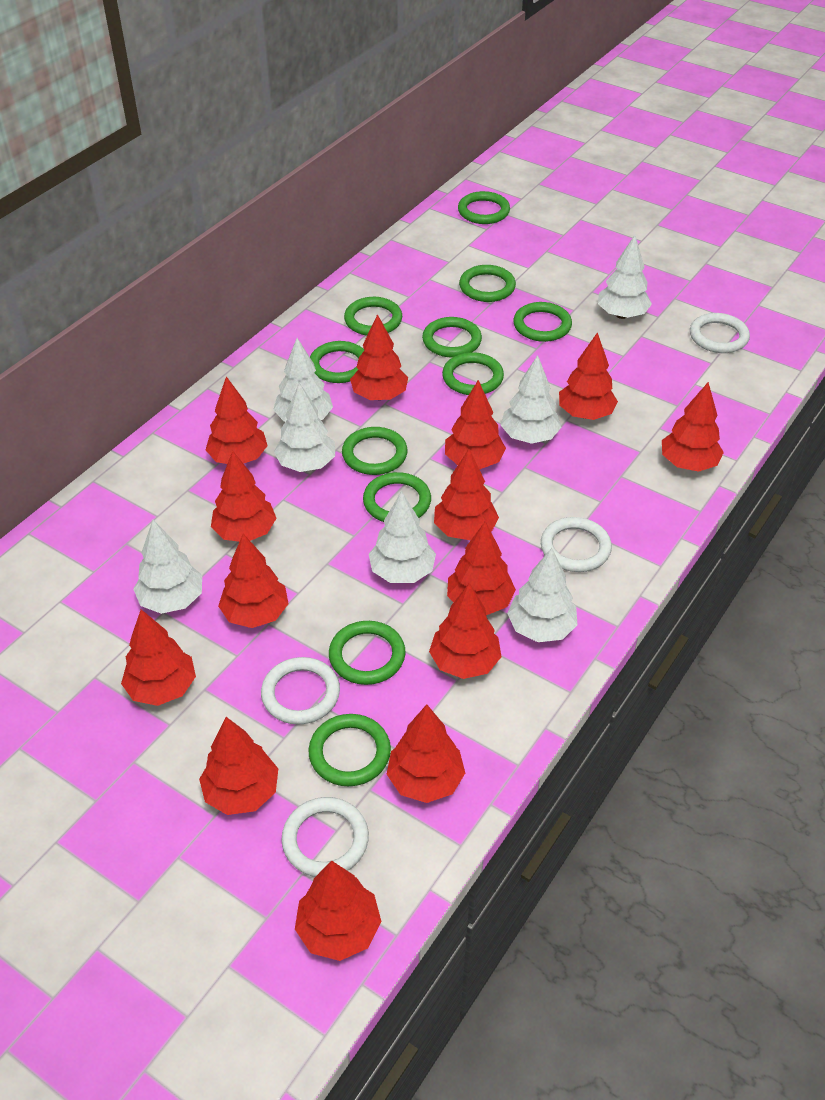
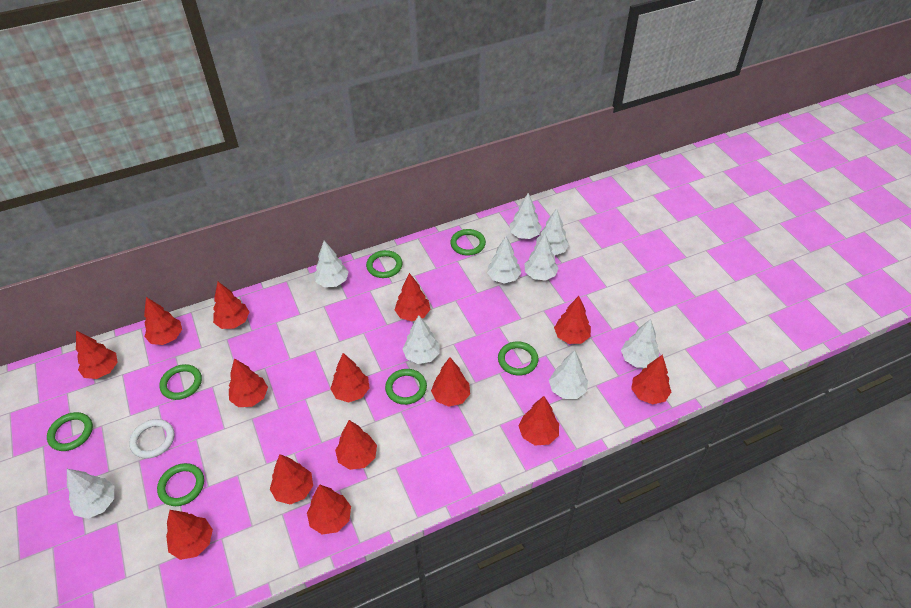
green ring: 11 -> 7
white ring: 4 -> 1
white tree: 7 -> 9

